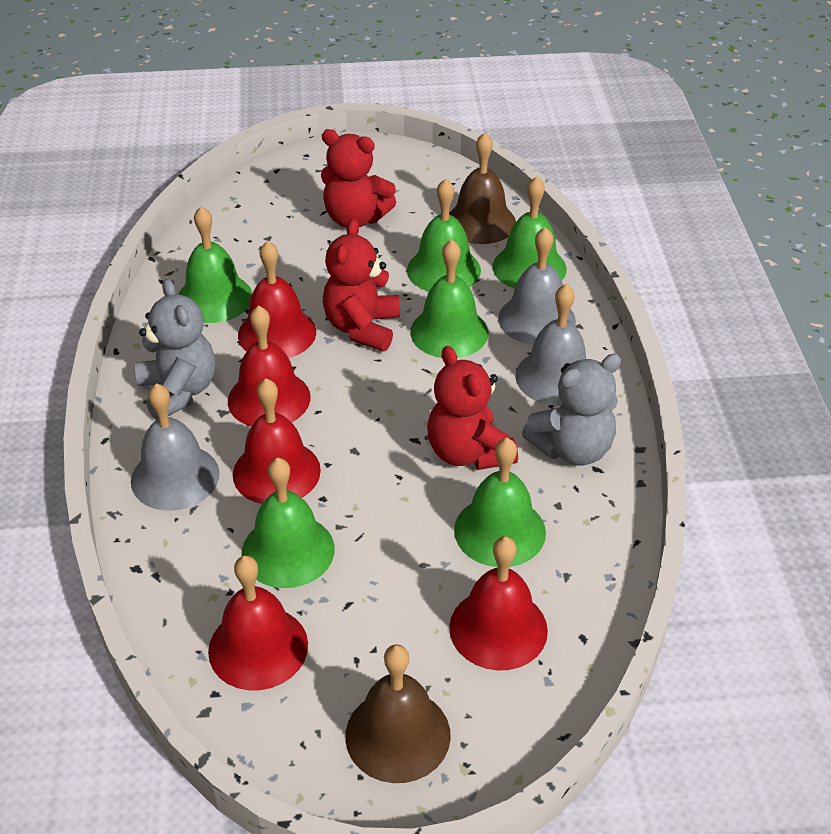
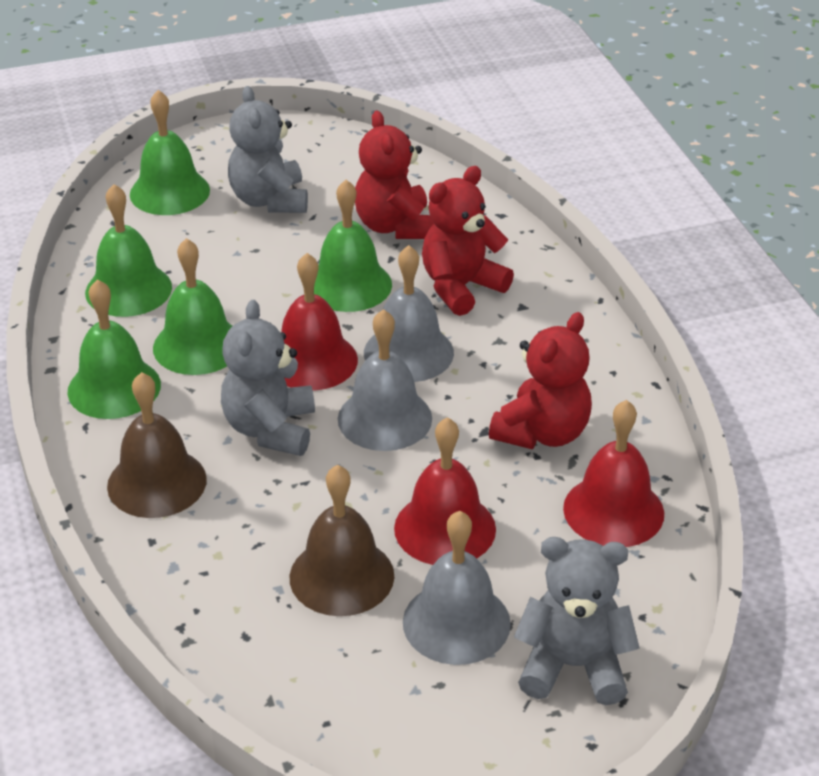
green bell: 6 -> 5
grey teddy bear: 2 -> 3
red bell: 5 -> 3

